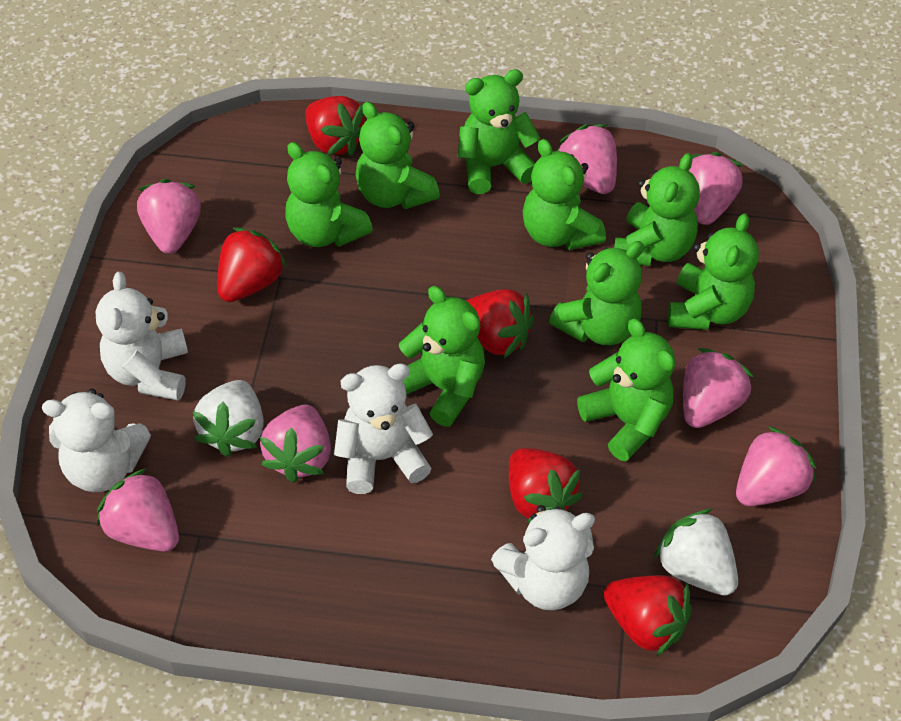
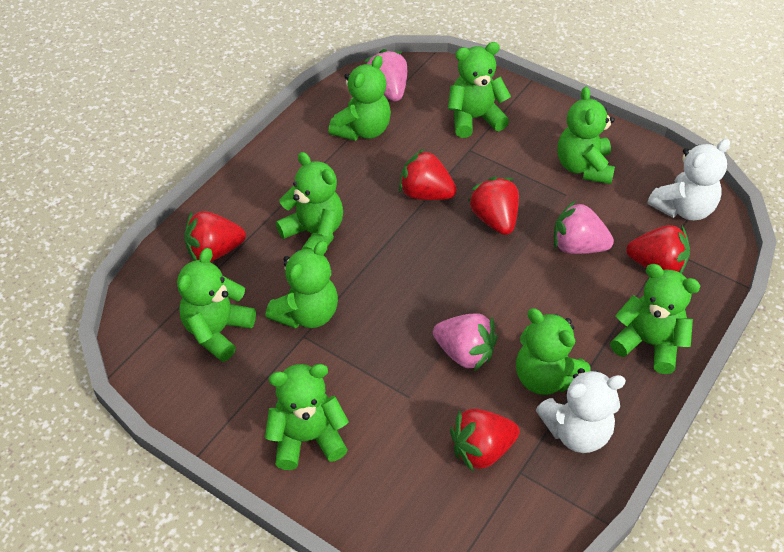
pink strawberry: 7 -> 3
white strawberry: 2 -> 0
white teddy bear: 4 -> 2

